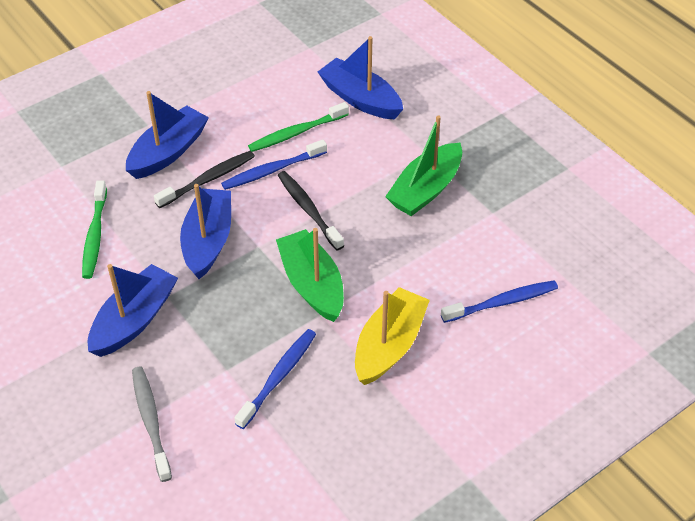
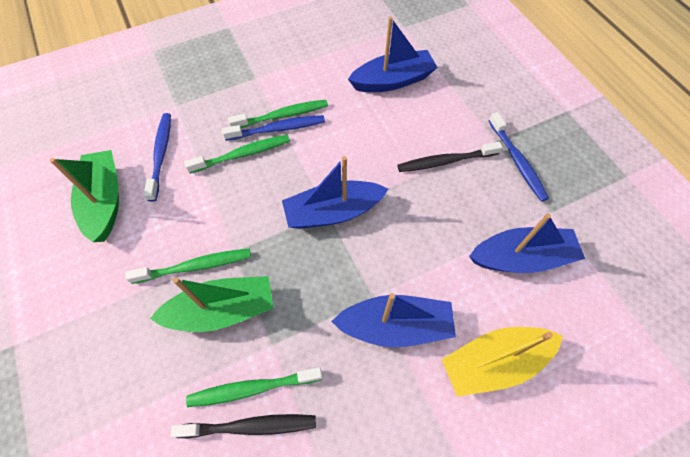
green toothbrush: 2 -> 4
grey toothbrush: 1 -> 0

